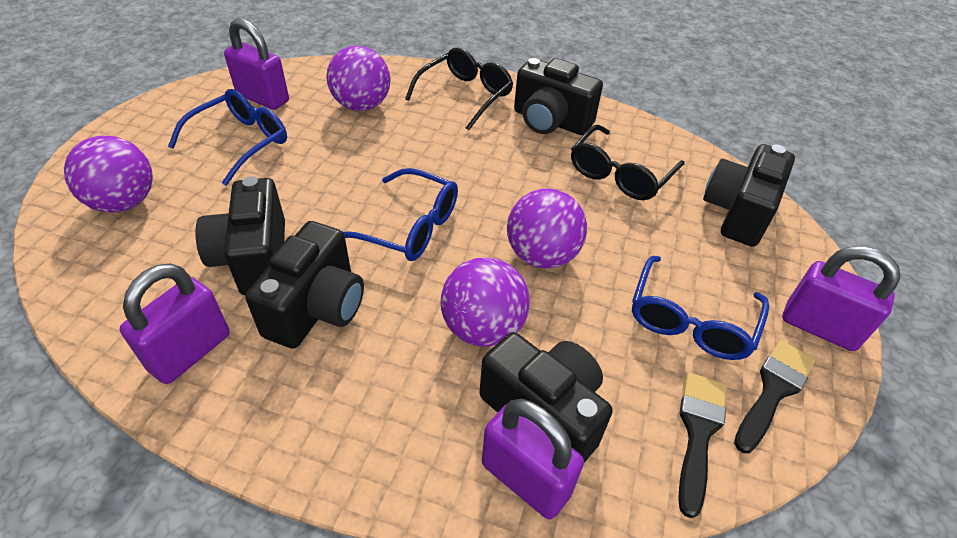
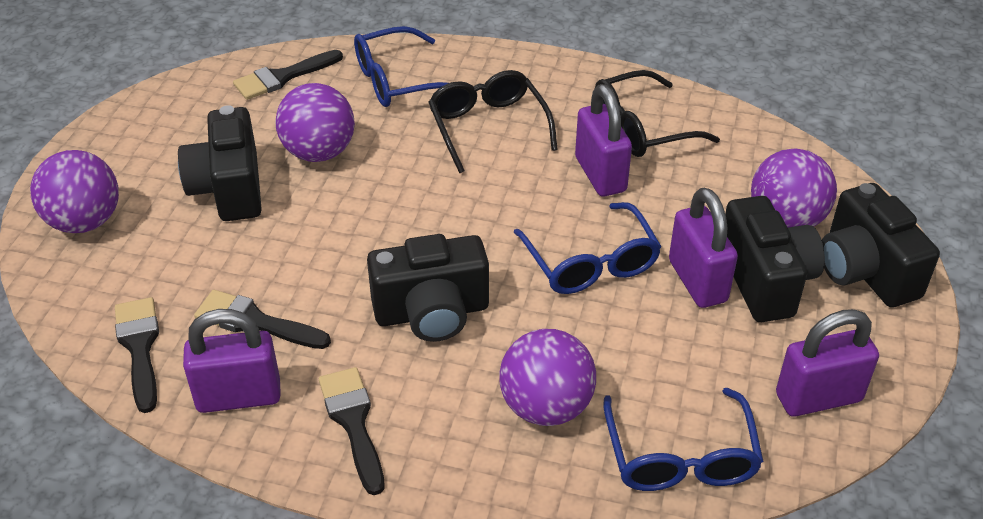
black brush: 2 -> 4
black camera: 5 -> 4

